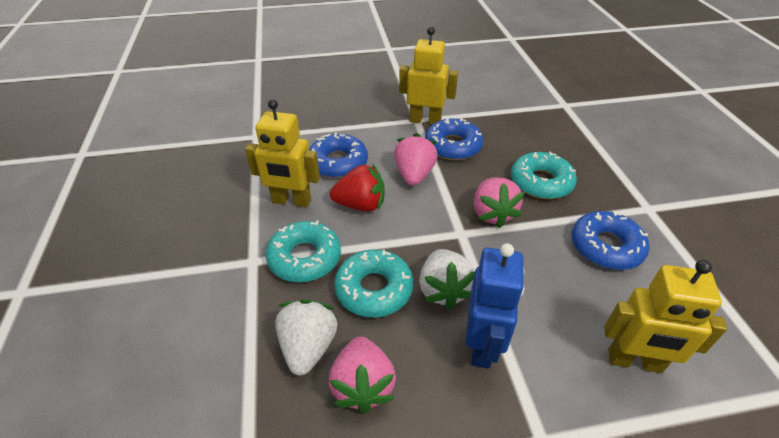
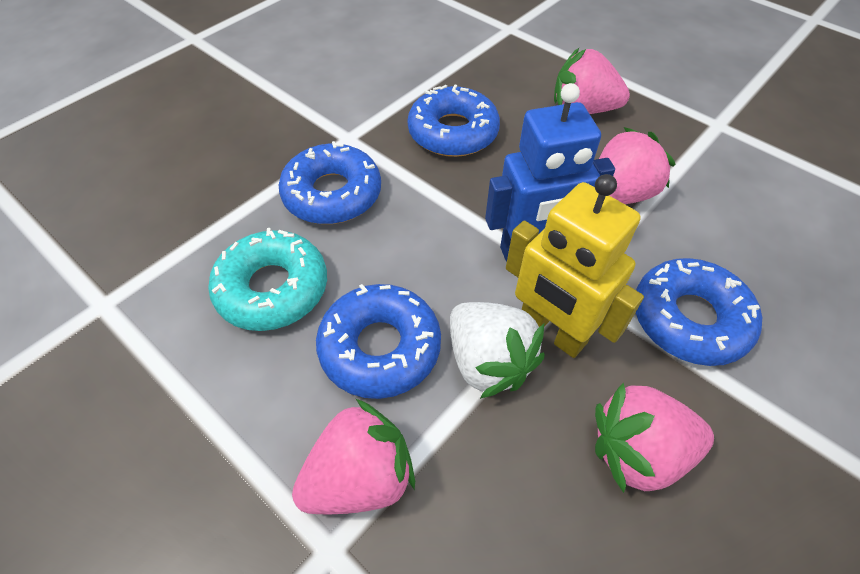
blue donut: 3 -> 4
pink strawberry: 3 -> 4
red strawberry: 1 -> 0
turquoise donut: 3 -> 1
white strawberry: 2 -> 1
yellow robot: 3 -> 1

